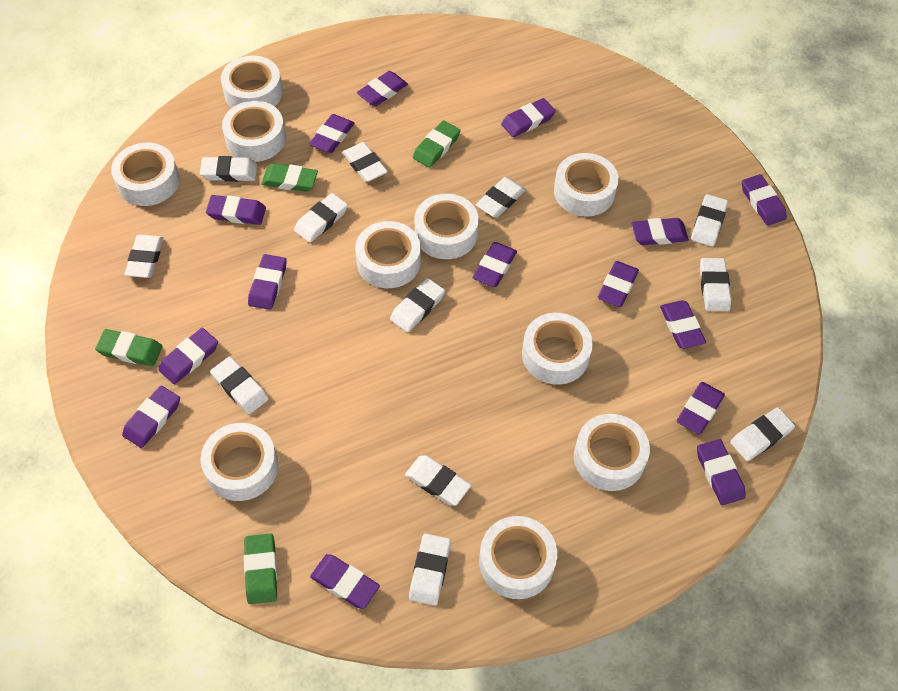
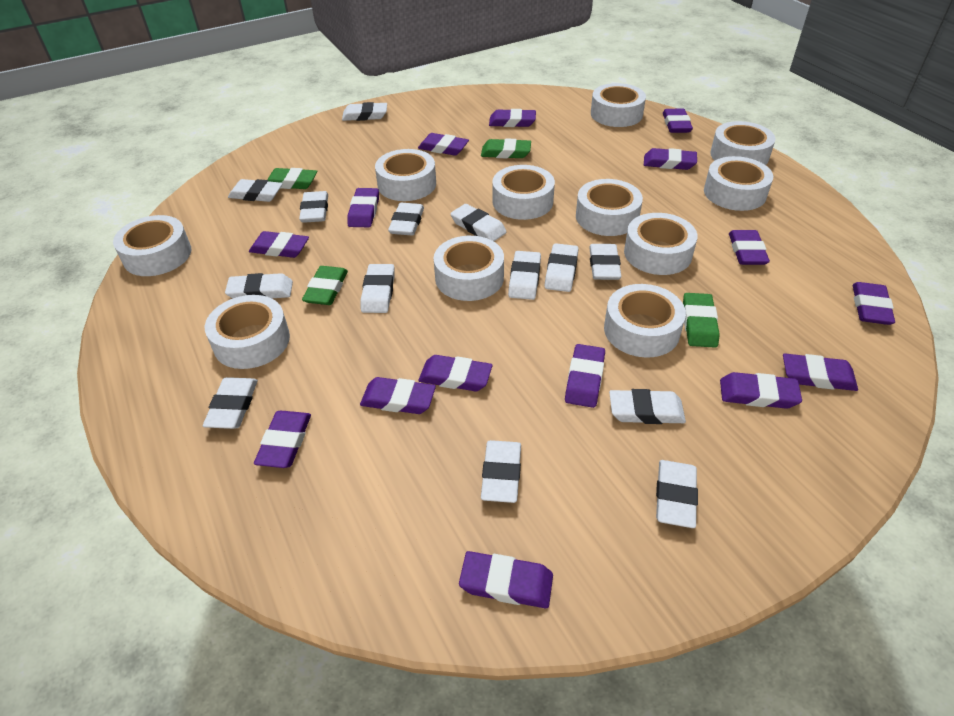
white eraser: 12 -> 14
white tape: 10 -> 11

